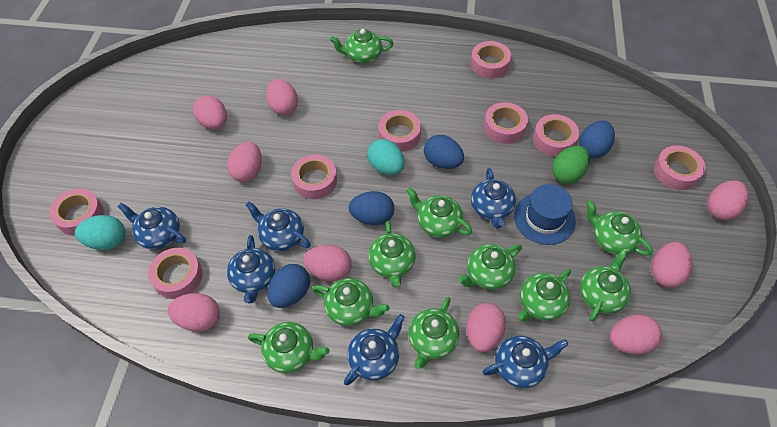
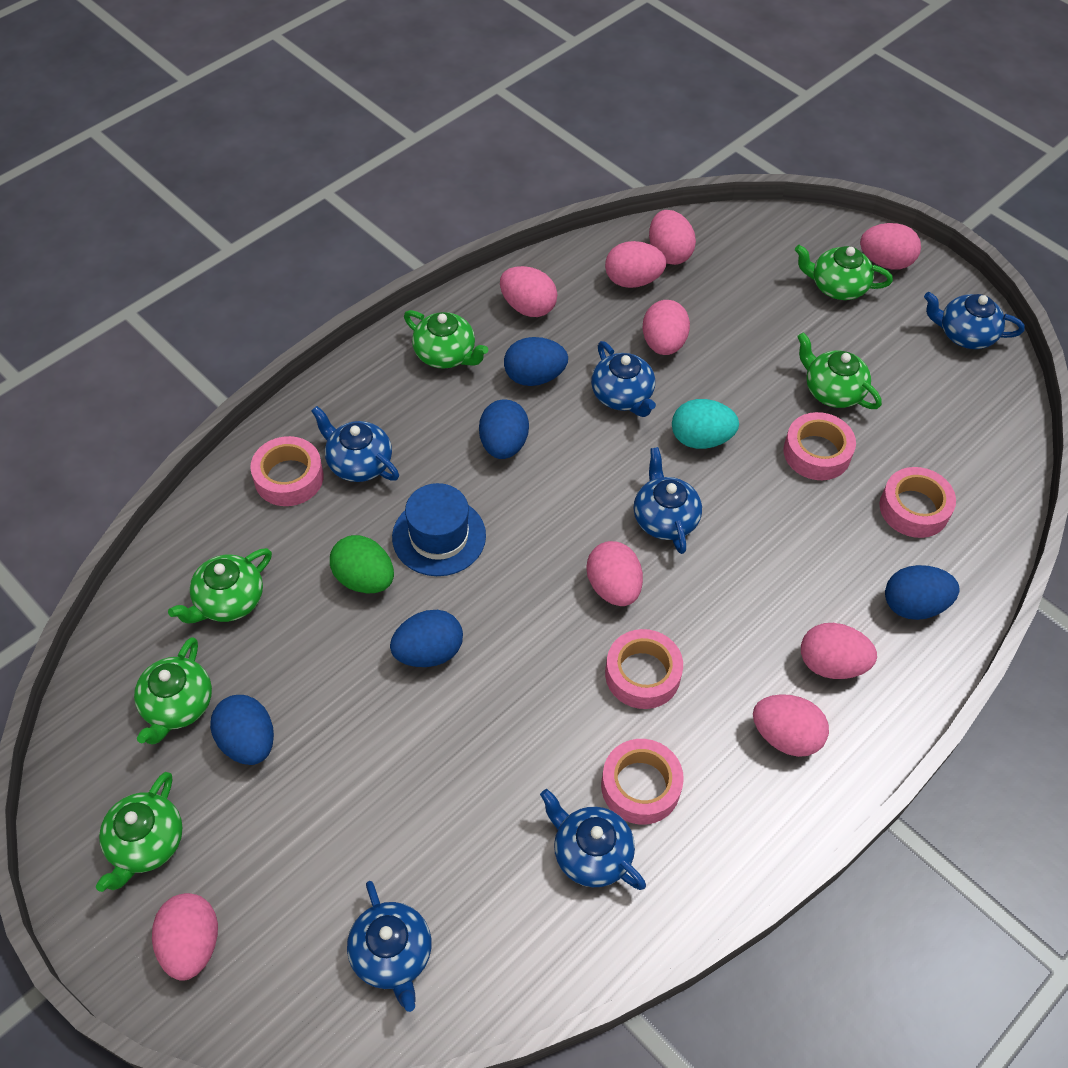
blue egg: 4 -> 5
green teapot: 10 -> 6
pink tape: 8 -> 5
turquoise egg: 2 -> 1

